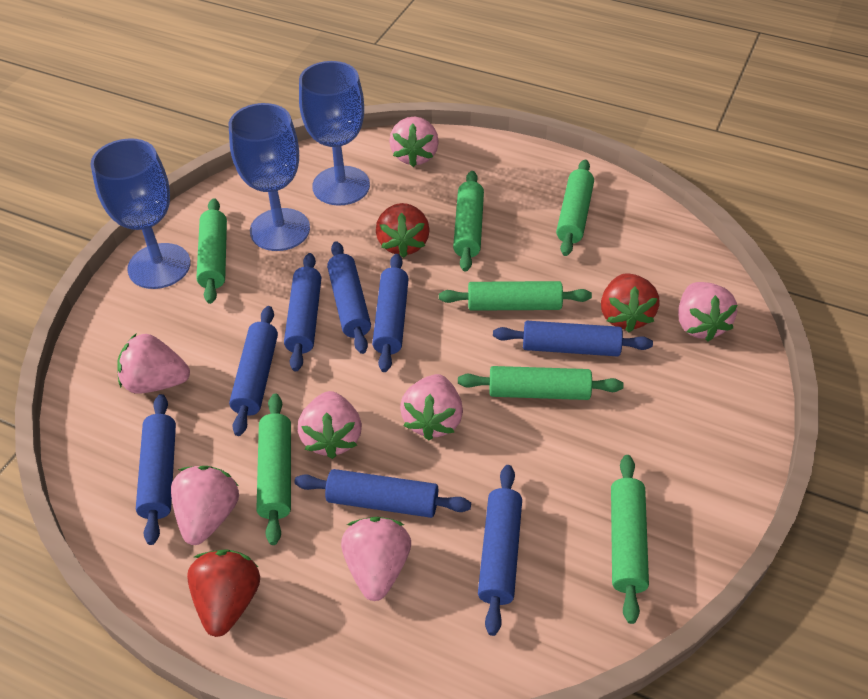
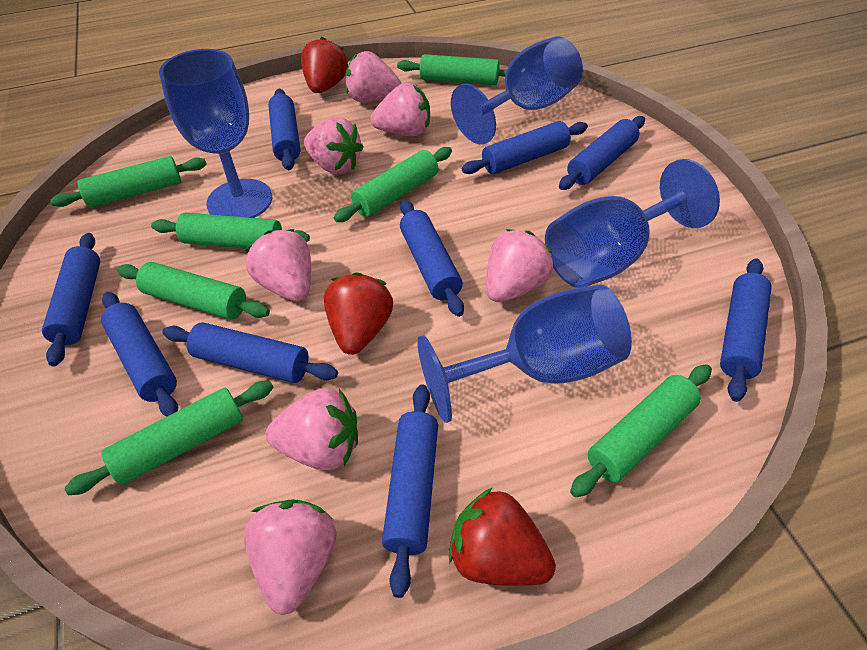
blue goblet: 3 -> 4
blue rolling pin: 8 -> 9

